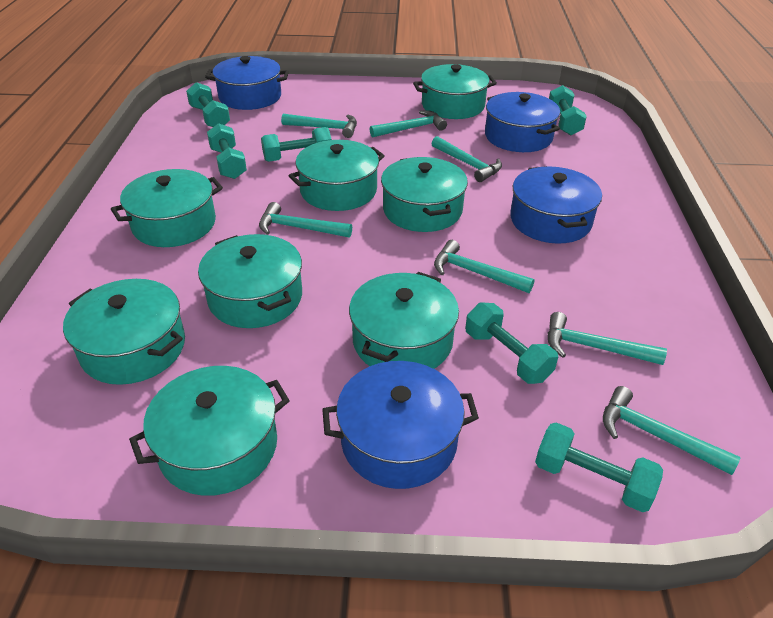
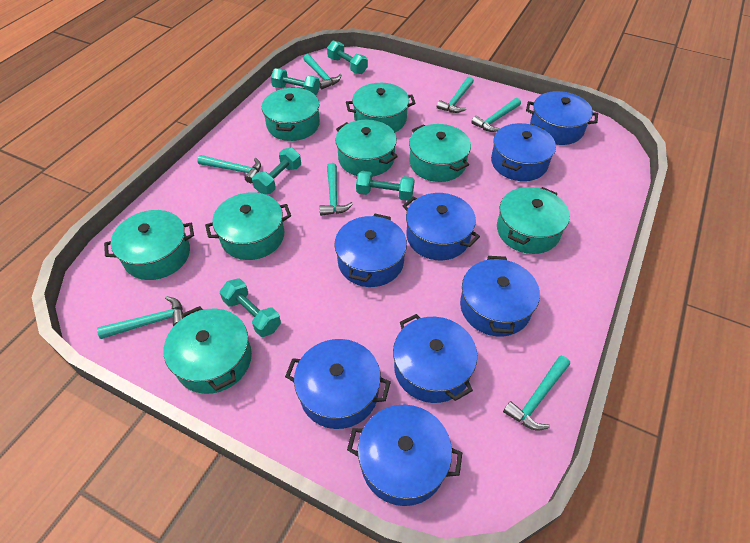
blue pot: 4 -> 8
turquoise dumbbell: 6 -> 5

